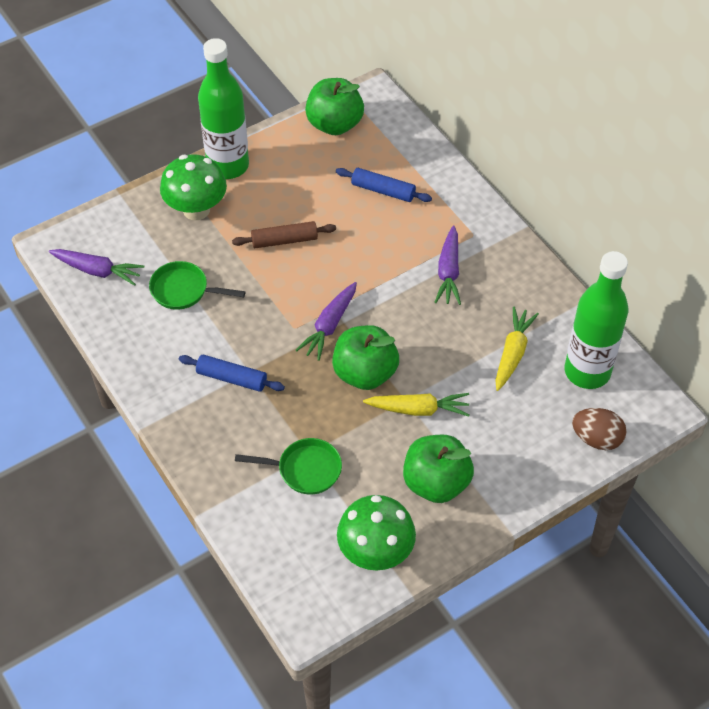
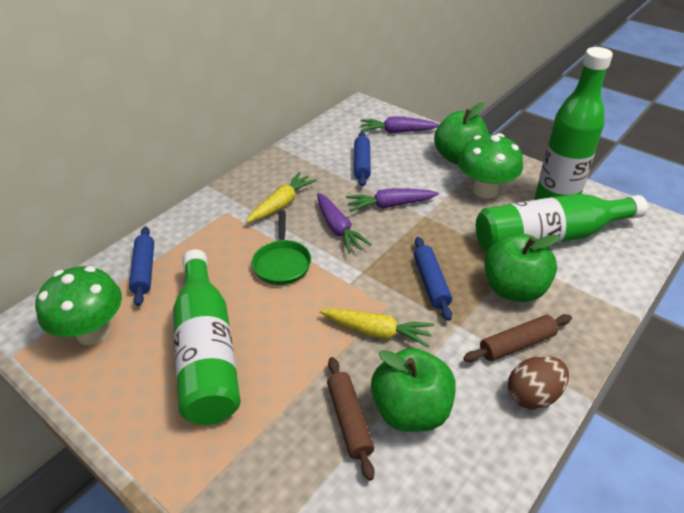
blue rolling pin: 2 -> 3
brown rolling pin: 1 -> 2
green bottle: 2 -> 3
green pan: 2 -> 1

